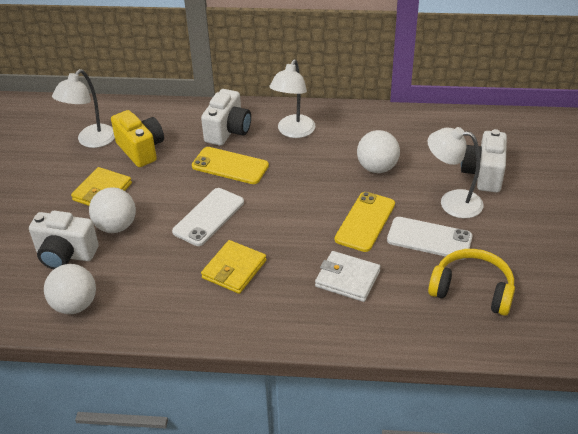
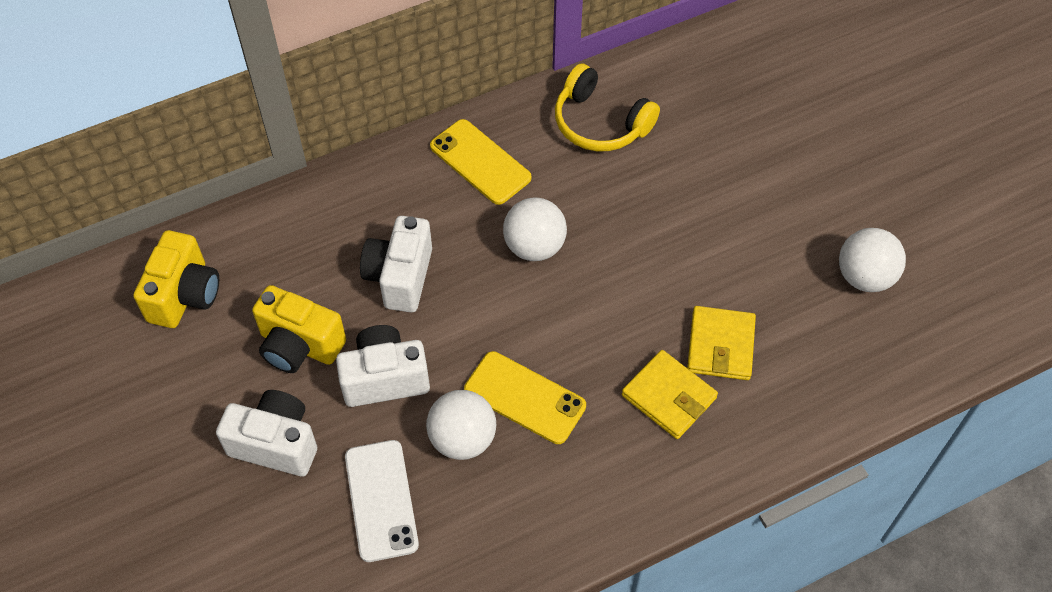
white lamp: 3 -> 0
white phone: 2 -> 1
white wallet: 1 -> 0
yellow camera: 1 -> 2

